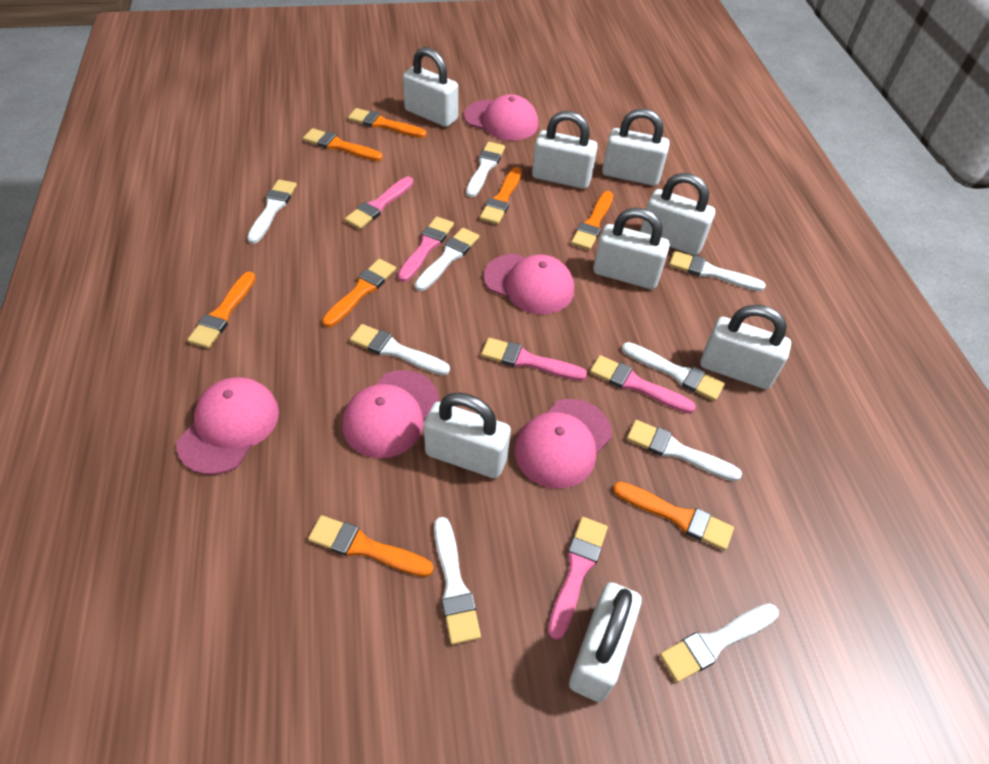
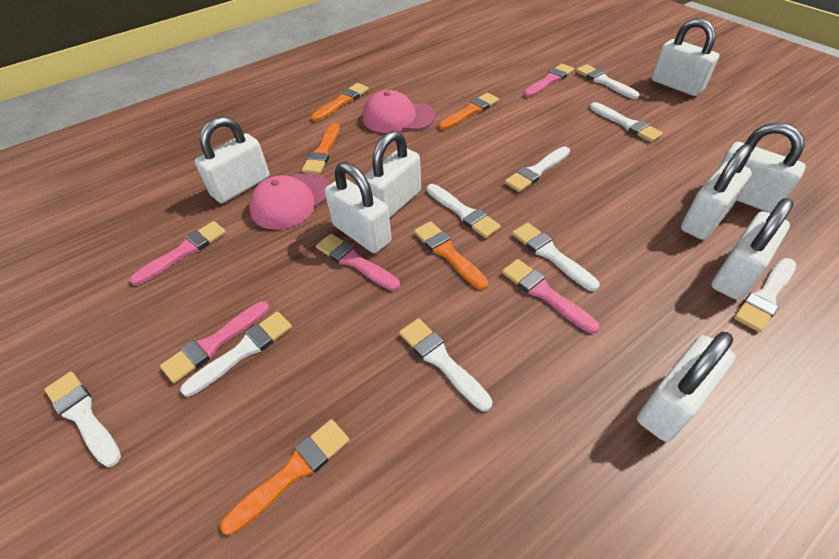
orange brush: 8 -> 5
pink cap: 5 -> 2

